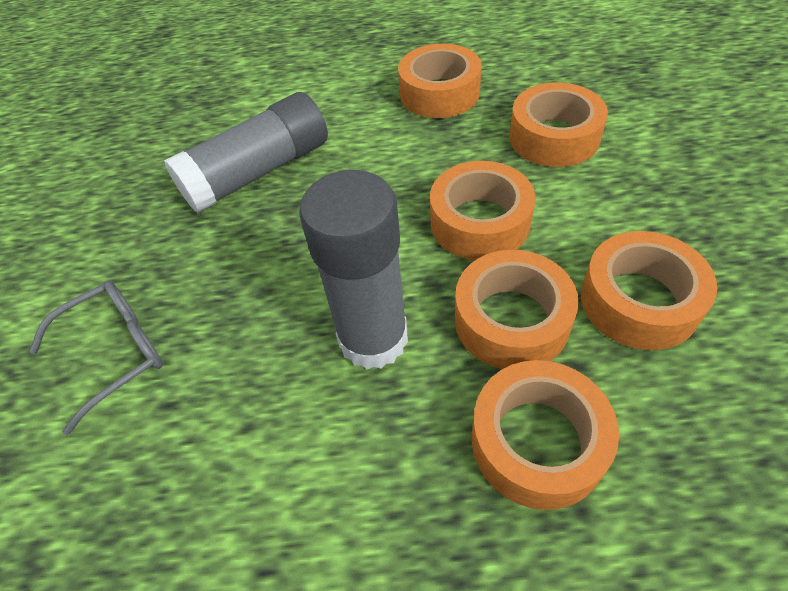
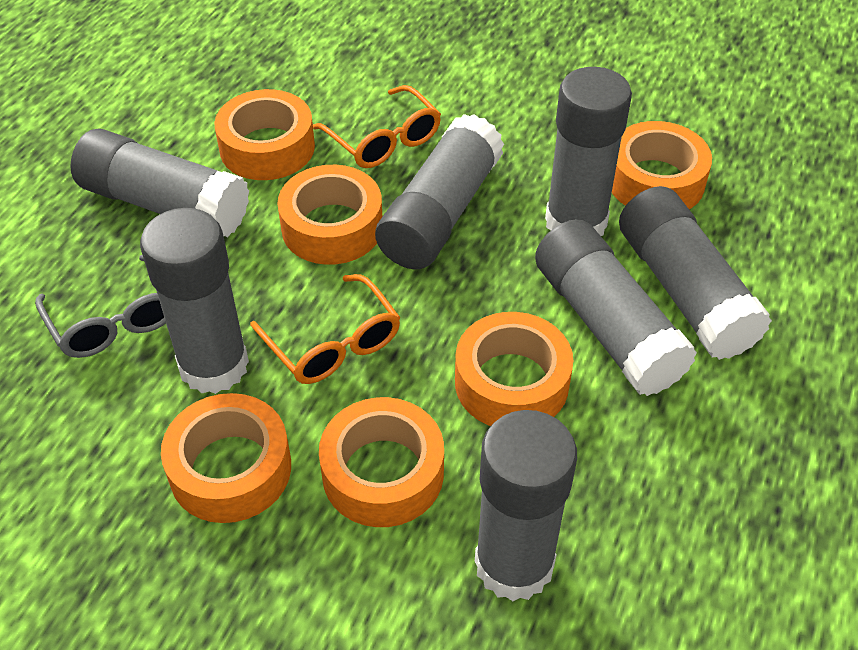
grey glue stick: 2 -> 7
orange glasses: 0 -> 2

